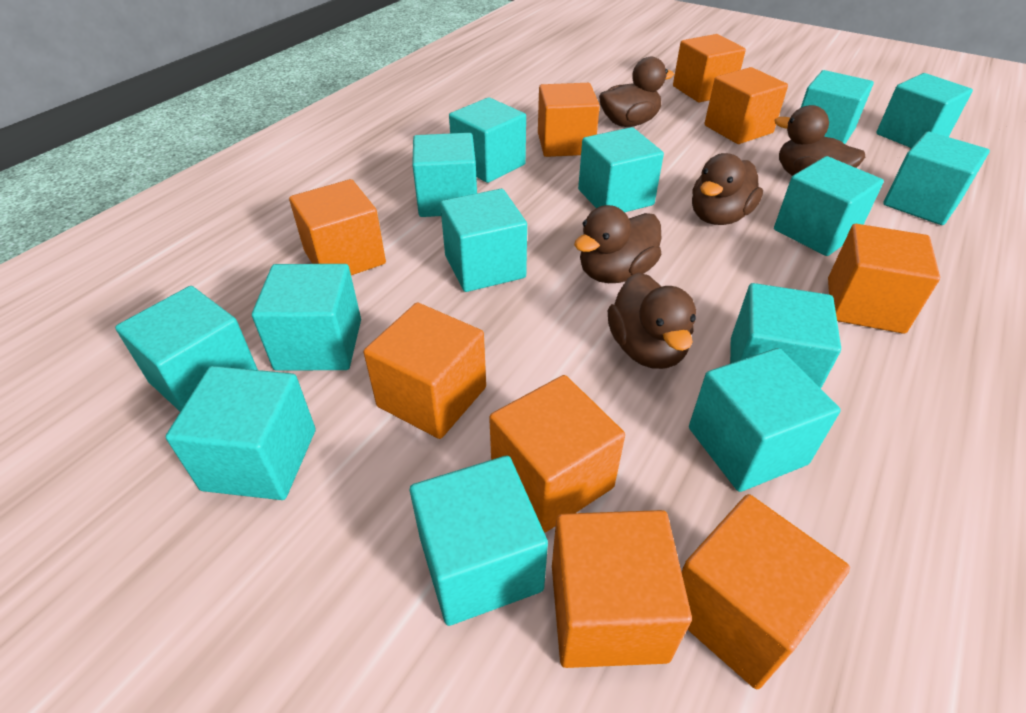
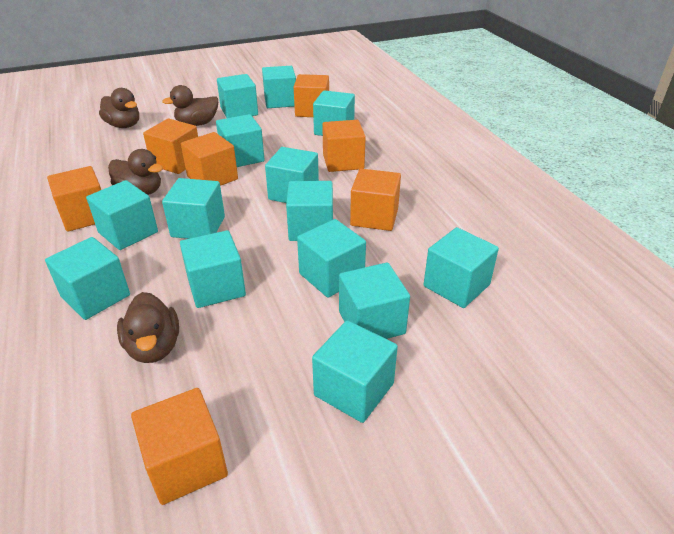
brown duck: 5 -> 4
orange cube: 9 -> 7

